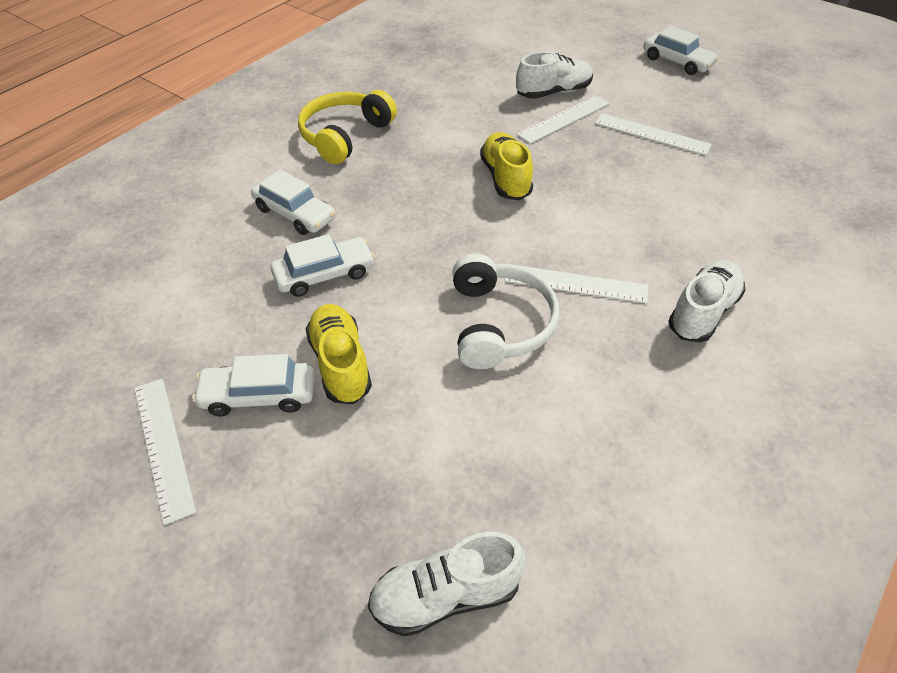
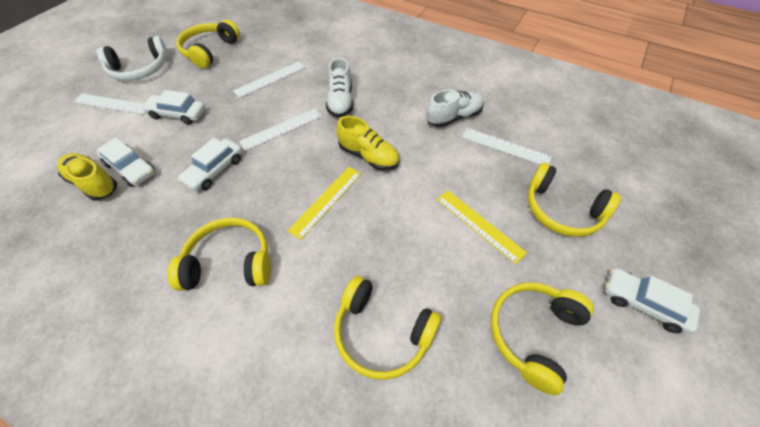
white shoe: 3 -> 2
yellow headphones: 1 -> 5
yellow ruler: 0 -> 2

